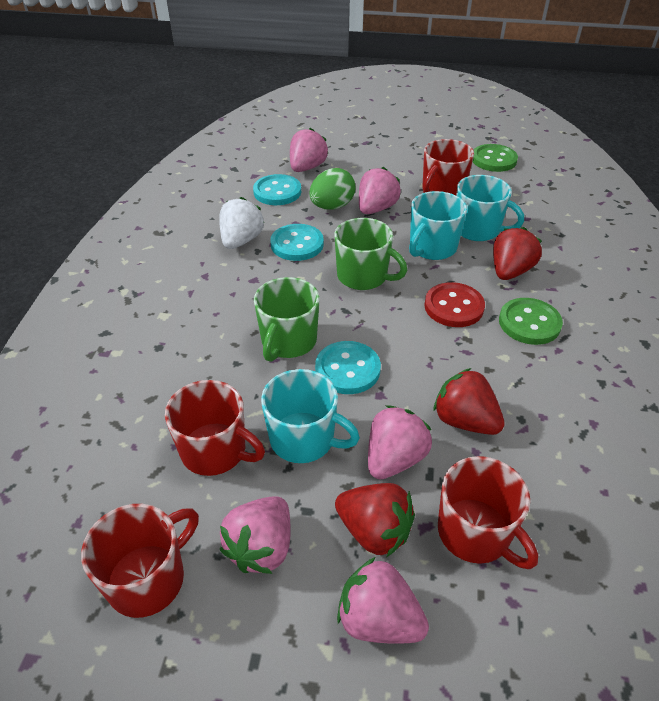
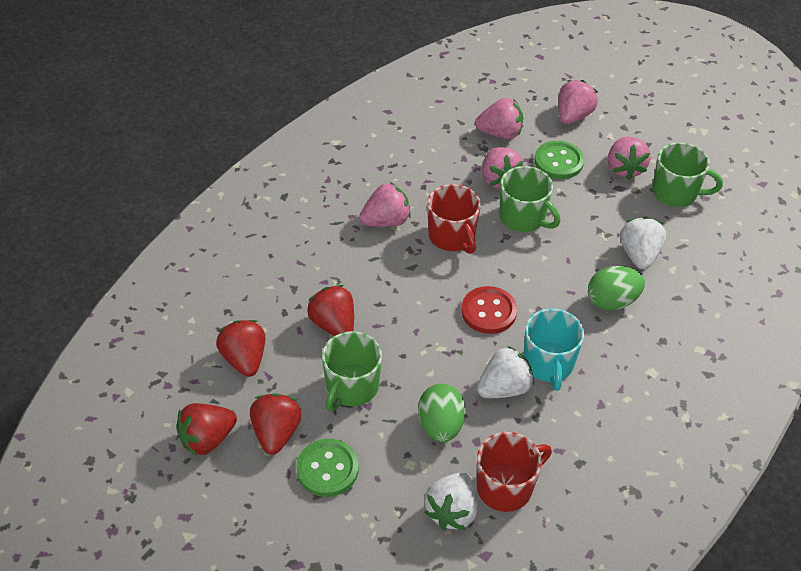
green egg: 1 -> 2
green mug: 2 -> 3
red mug: 4 -> 2
red strawberry: 3 -> 4
turquoise button: 3 -> 0
turquoise mug: 3 -> 1
white strawberry: 1 -> 3

